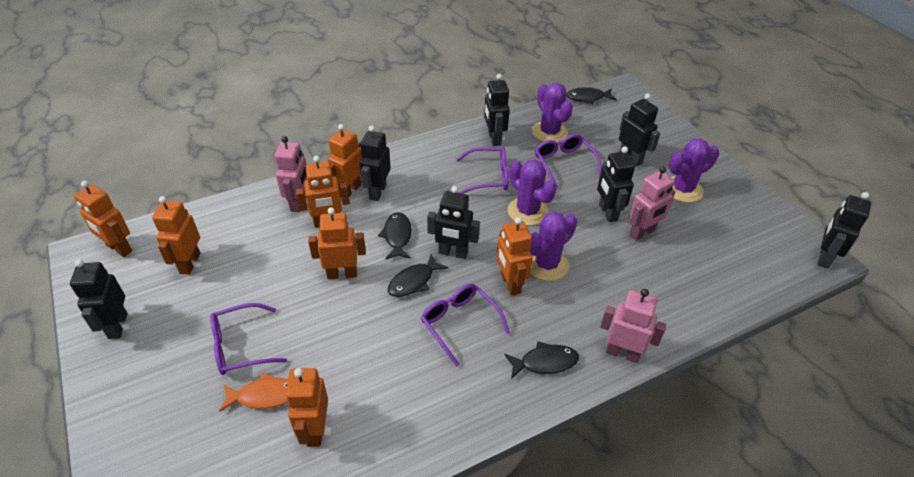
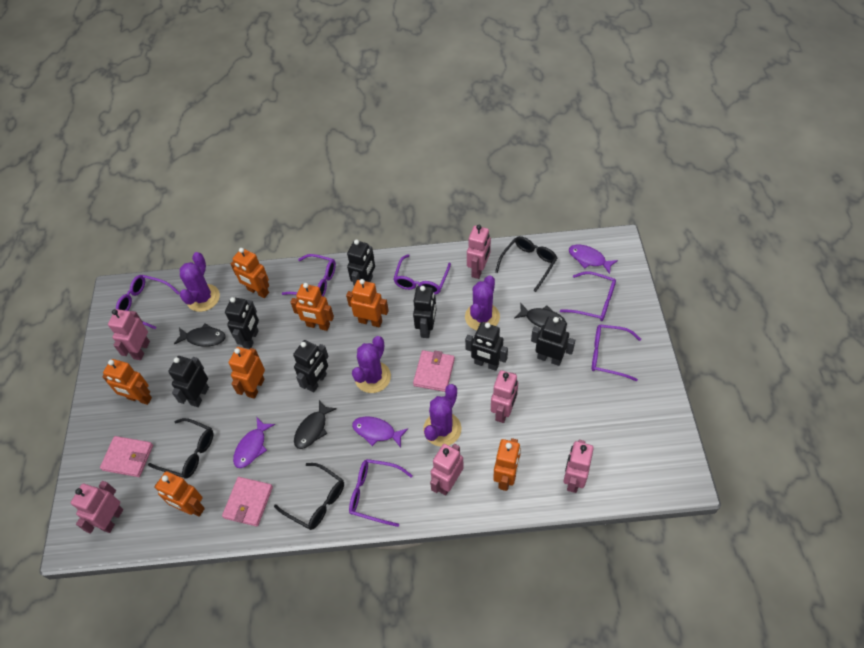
black fish: 4 -> 3
black glasses: 0 -> 3
orange fish: 1 -> 0
pink robot: 3 -> 6
pink wallet: 0 -> 3
purple fish: 0 -> 3
purple glasses: 4 -> 6

